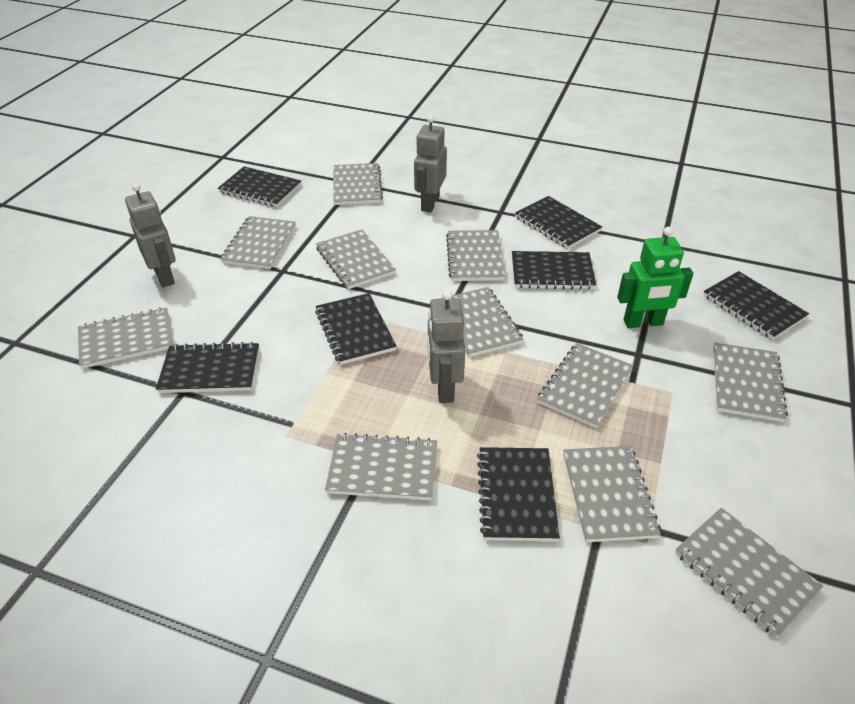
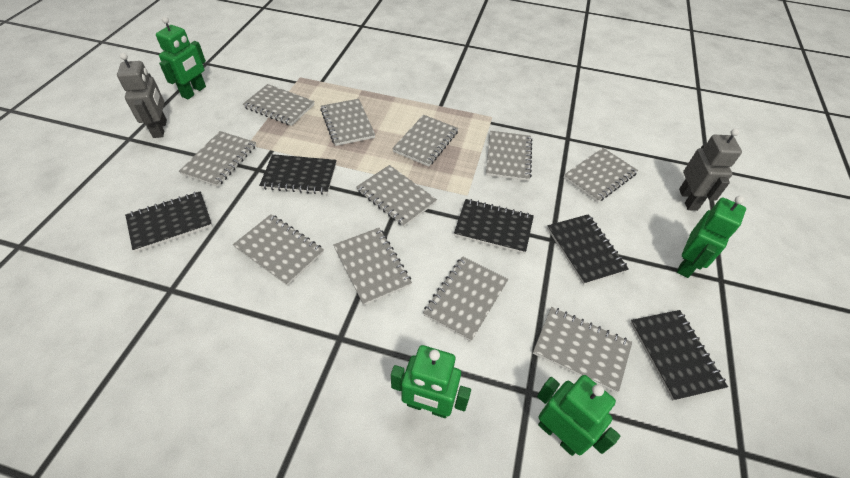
black notebook: 7 -> 5
green robot: 1 -> 4
grey robot: 3 -> 2

